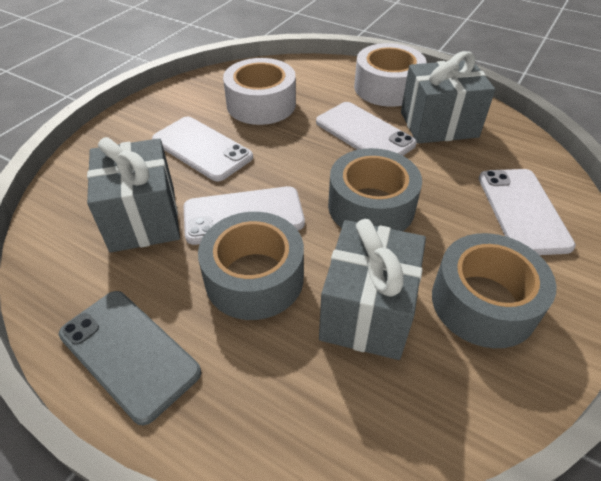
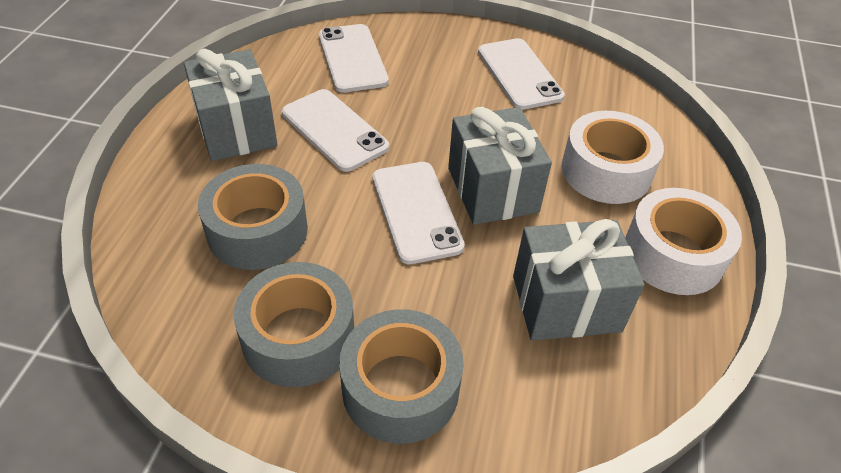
grey phone: 1 -> 0

